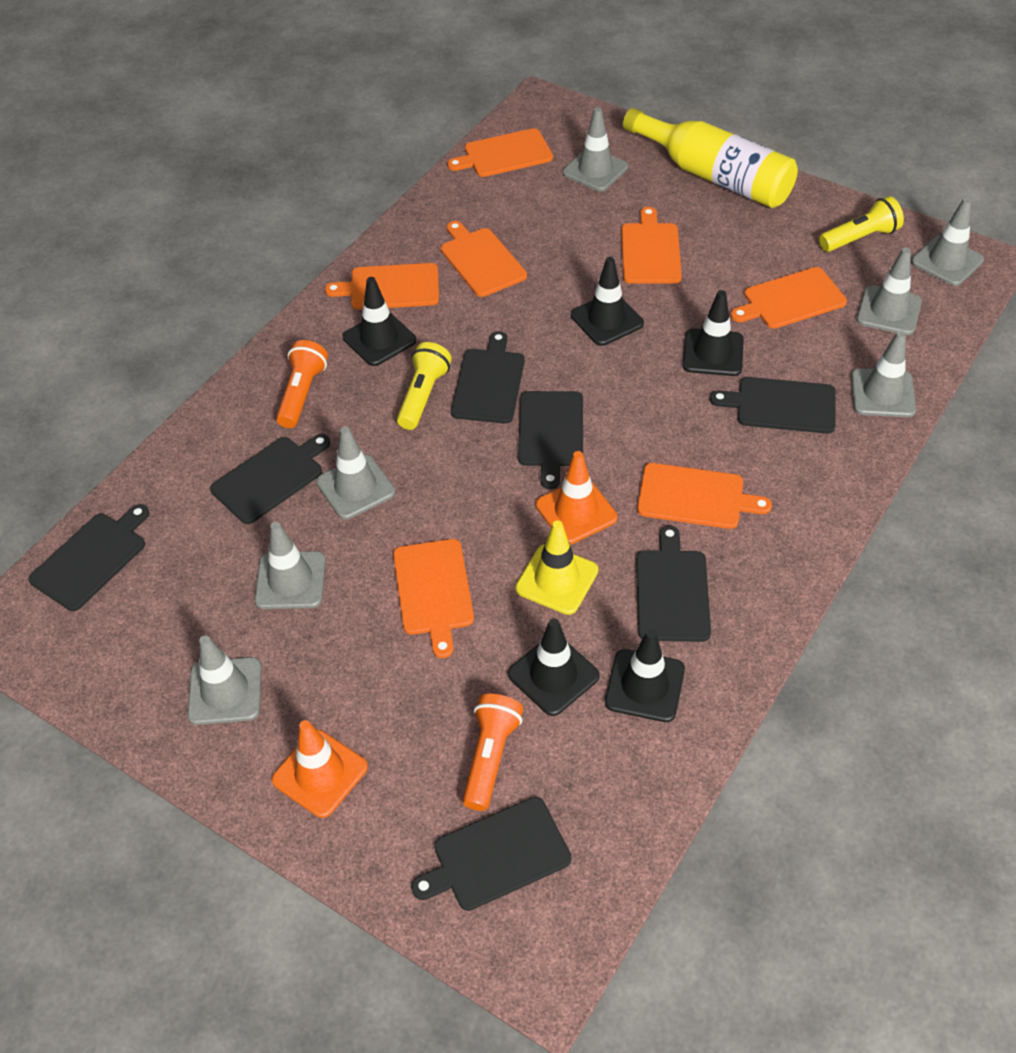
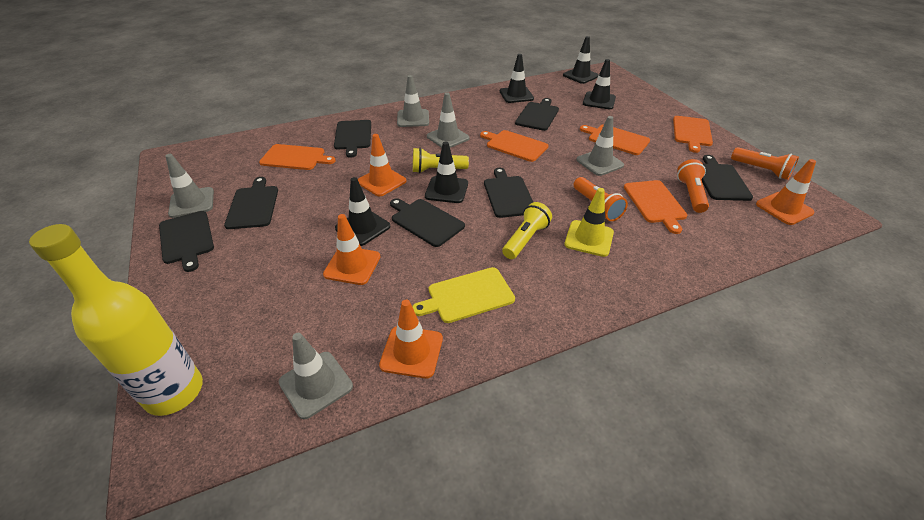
grey traffic cone: 7 -> 5
orange cutting board: 7 -> 5
orange flashlight: 2 -> 3
orange traffic cone: 2 -> 4
yellow cutting board: 0 -> 1

